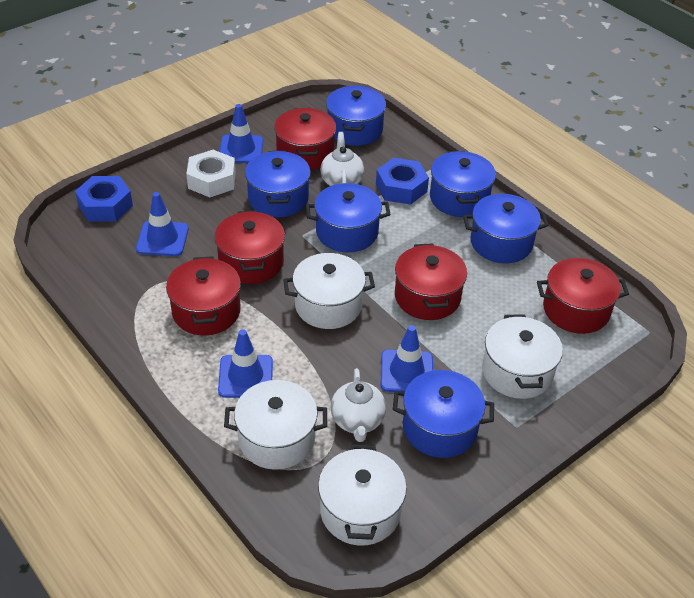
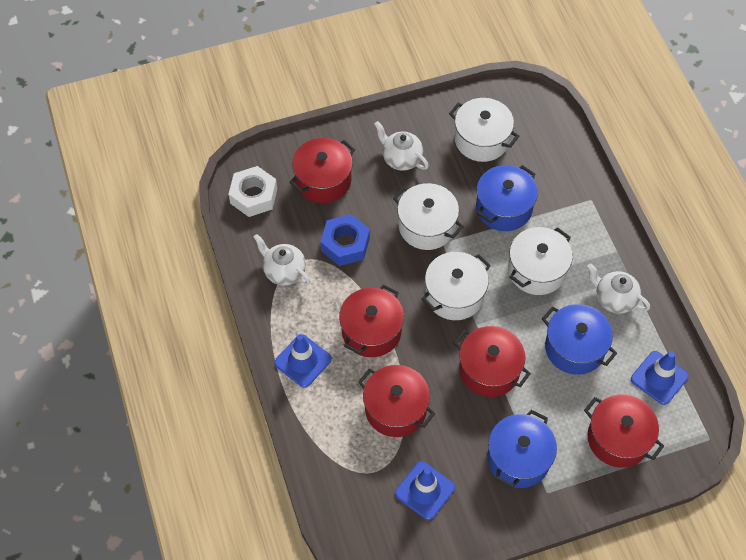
blue nut: 2 -> 1
blue pot: 6 -> 3
blue traffic cone: 4 -> 3
white teapot: 2 -> 3

